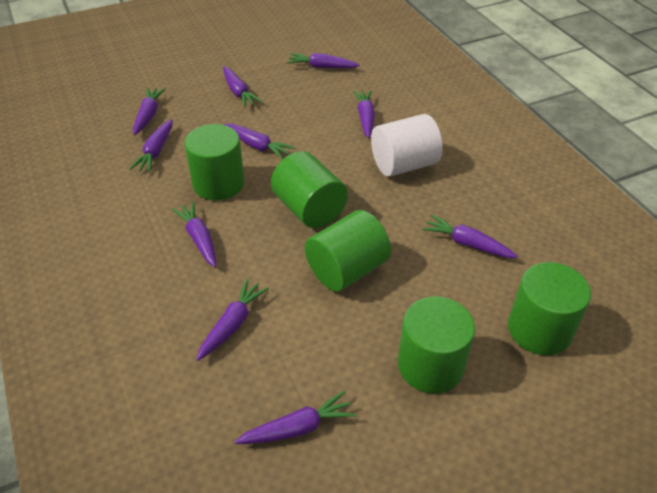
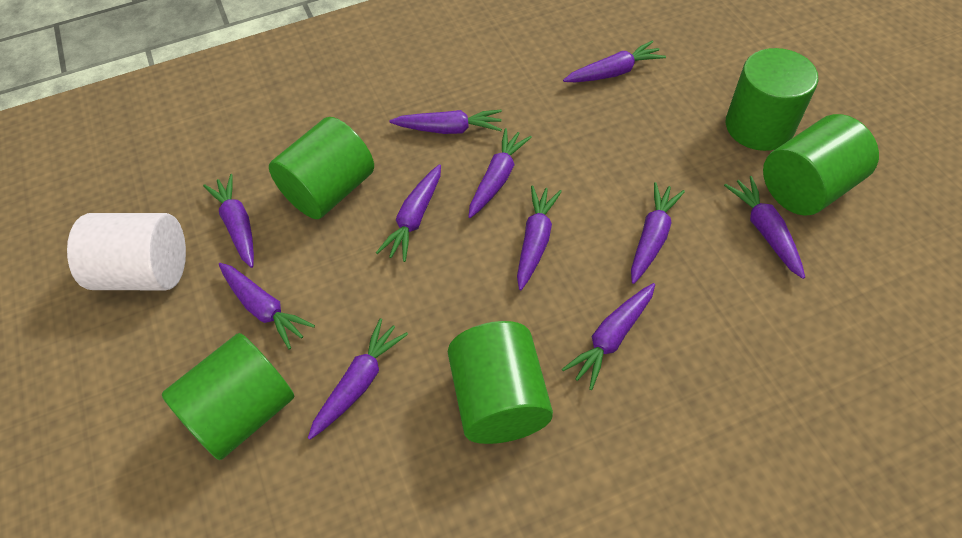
purple carrot: 10 -> 11

